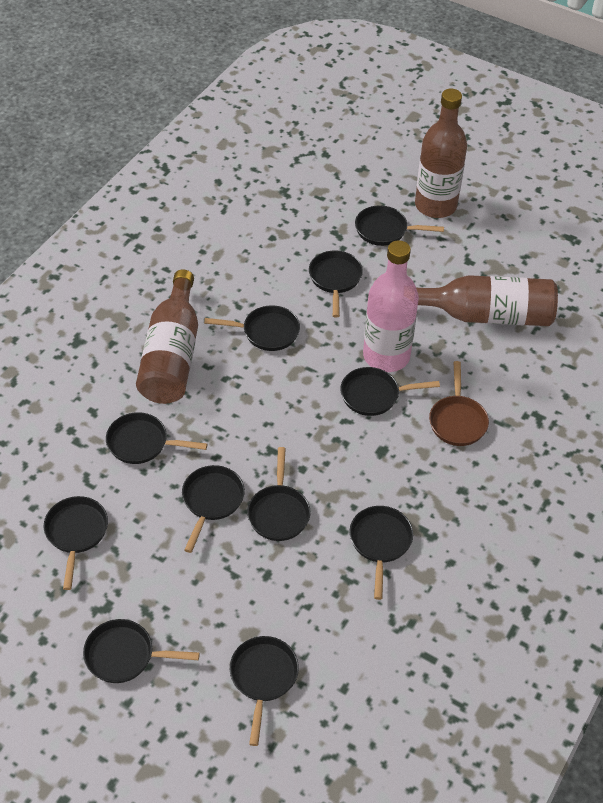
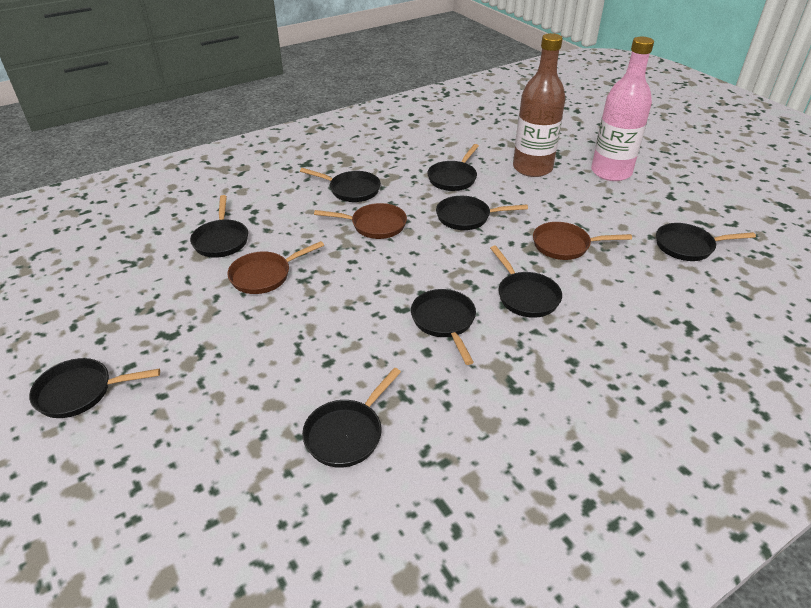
black pan: 11 -> 9
brown bottle: 3 -> 1
brown pan: 1 -> 3

